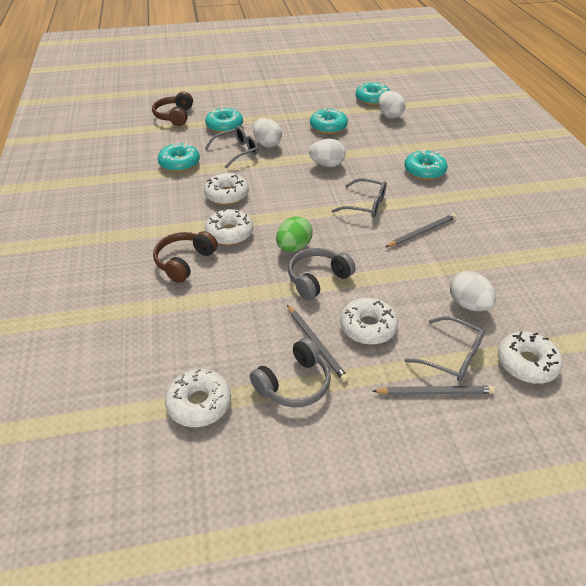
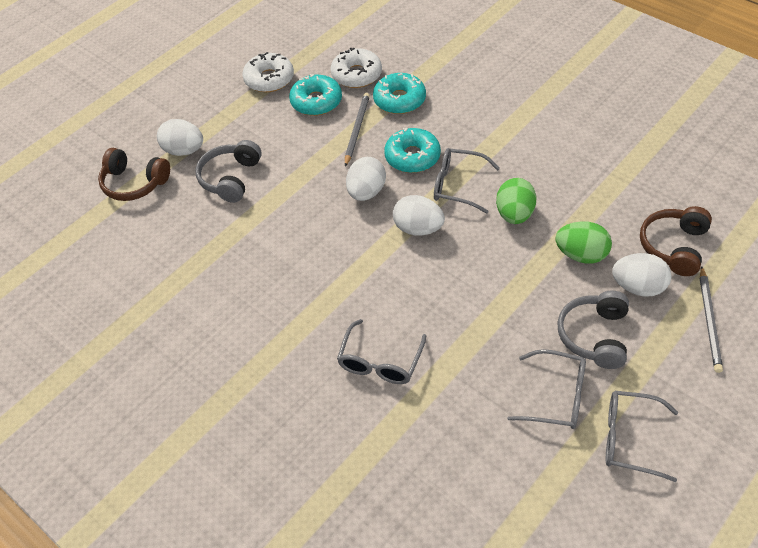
green egg: 1 -> 2
grey glasses: 3 -> 4
grey pencil: 3 -> 2
turquoise donut: 5 -> 3
white donut: 5 -> 2

